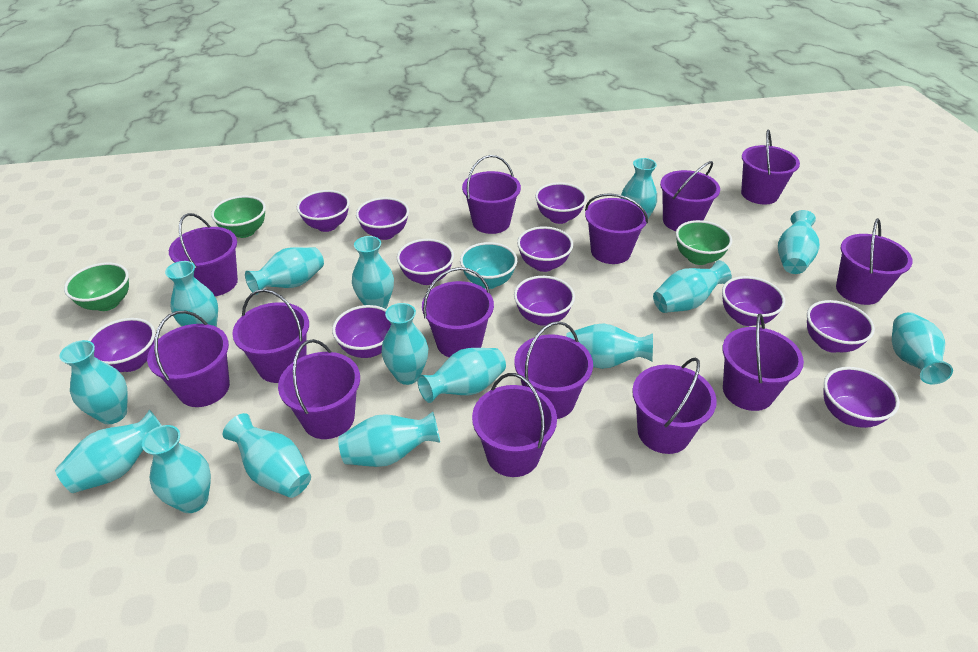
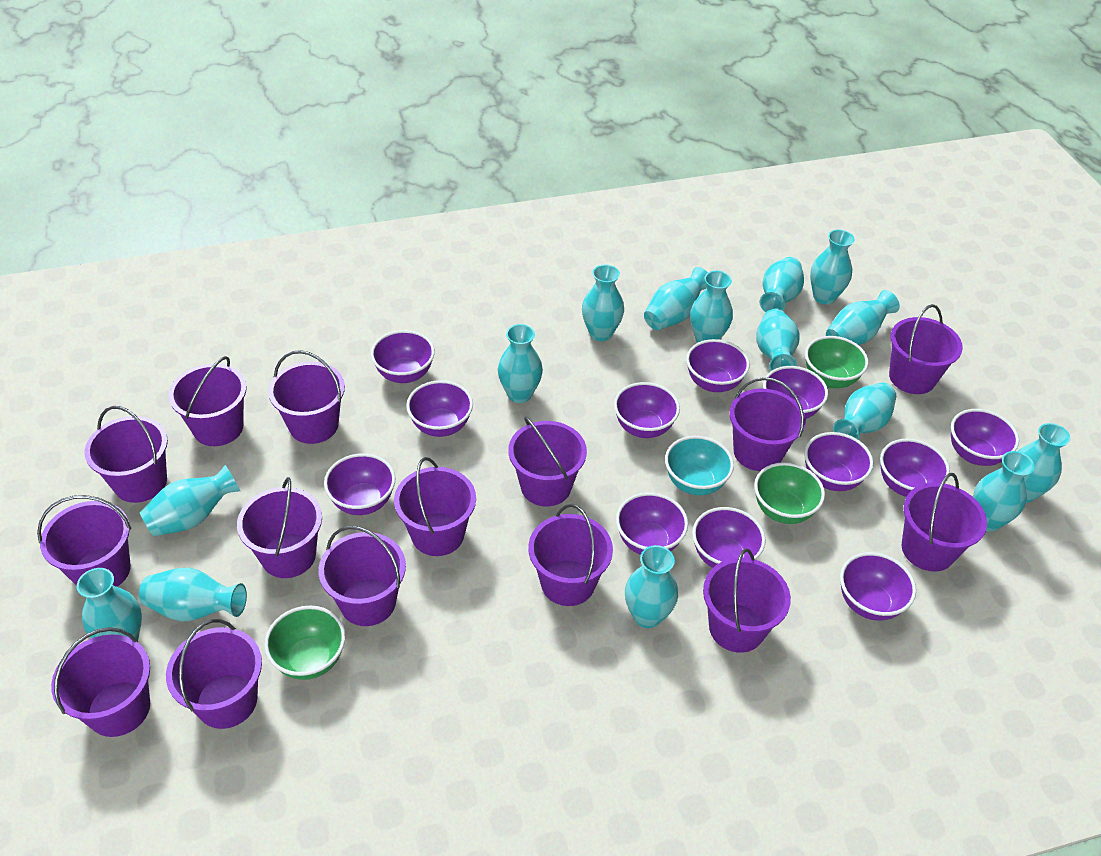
purple bowl: 11 -> 12
purple bucket: 14 -> 15

